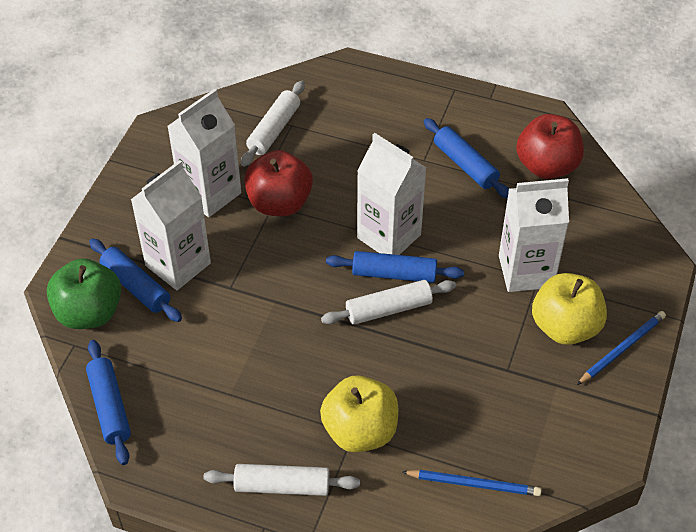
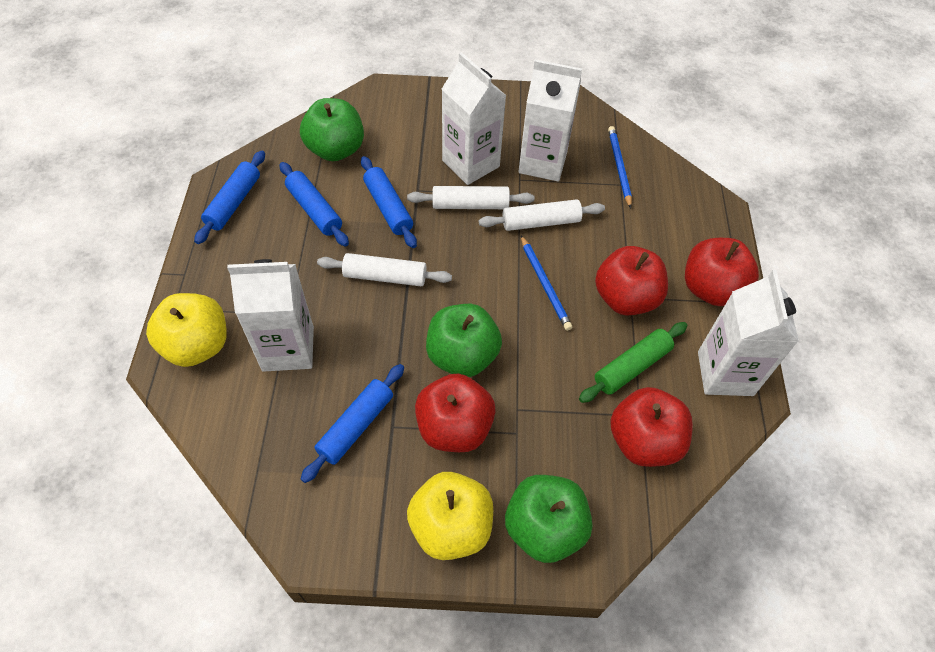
green apple: 1 -> 3
green rolling pin: 0 -> 1
red apple: 2 -> 4

